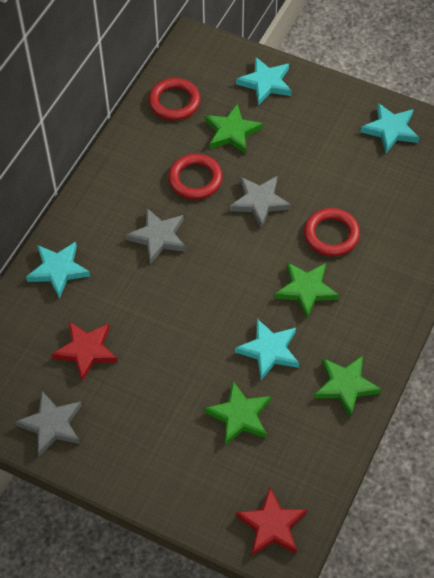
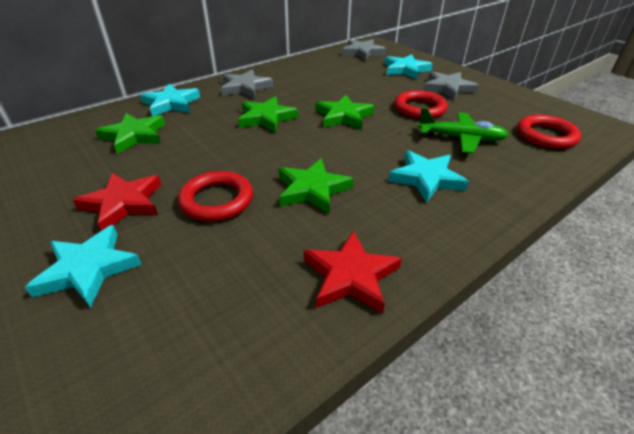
green plane: 0 -> 1

